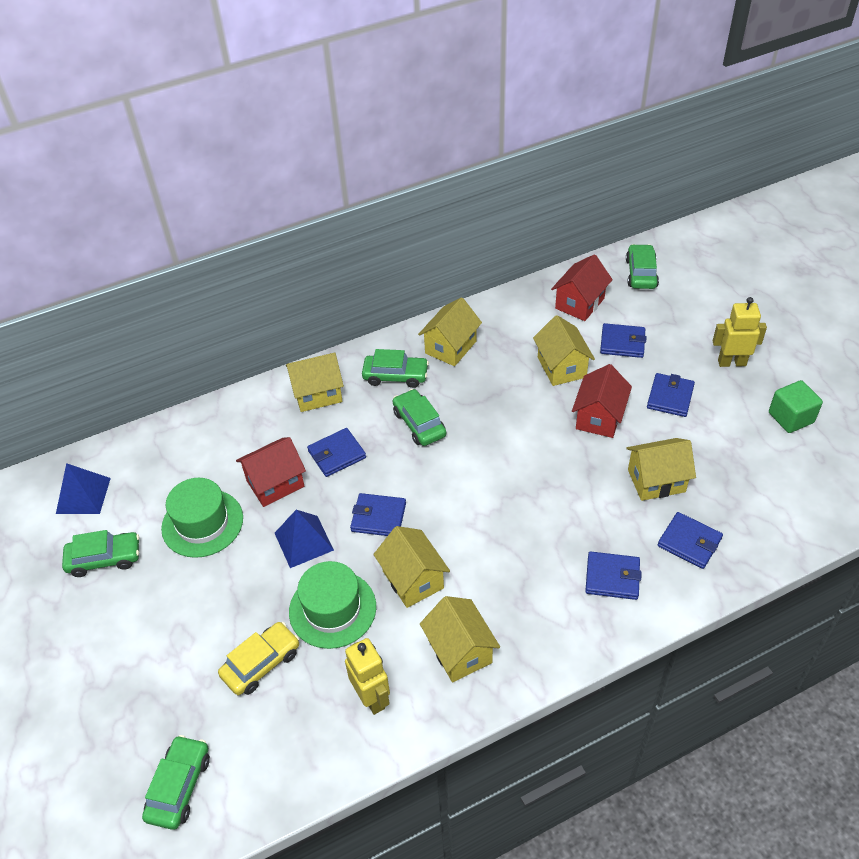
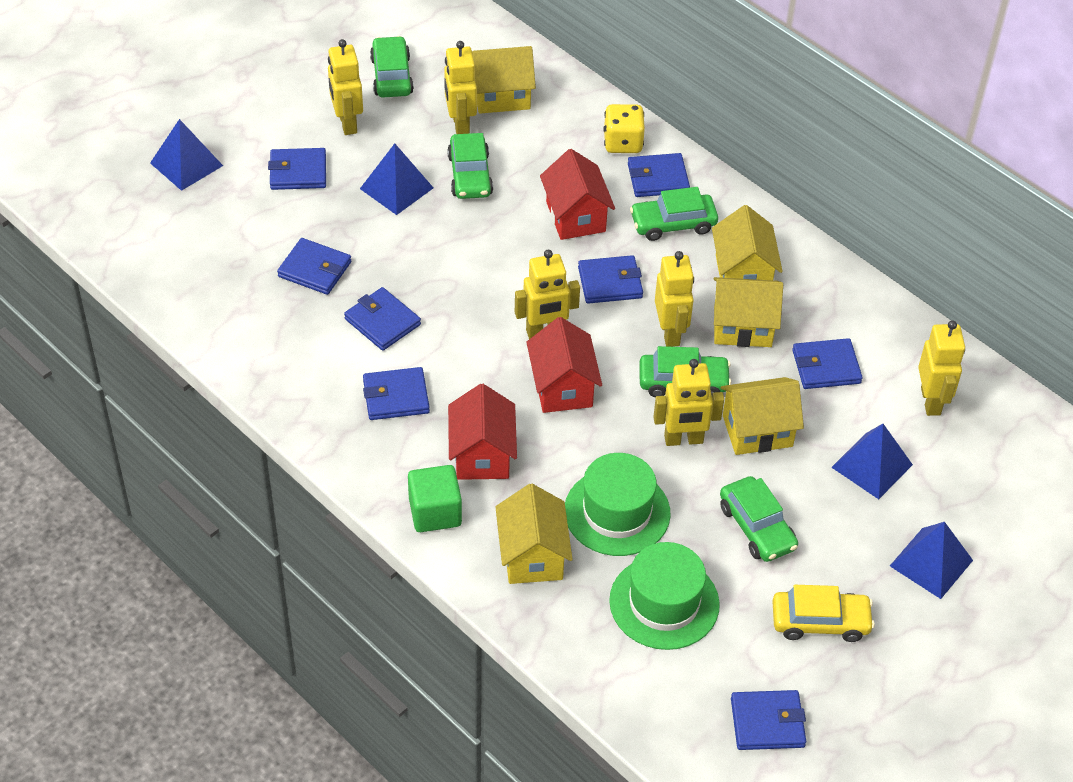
blue pyramid: 2 -> 4
blue wallet: 6 -> 8
yellow dice: 0 -> 1
yellow house: 6 -> 5
yellow robot: 2 -> 6

